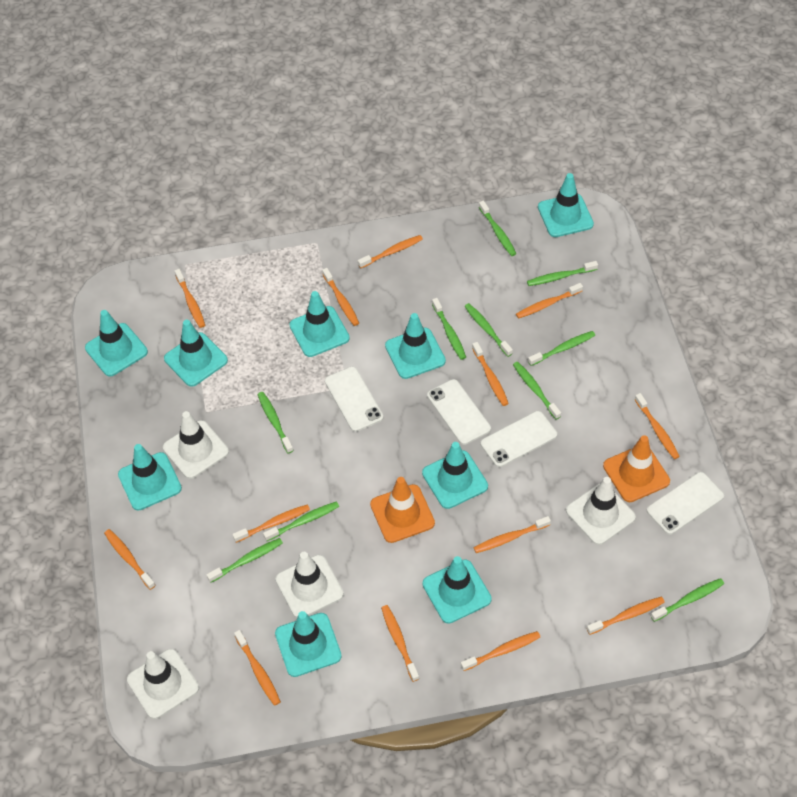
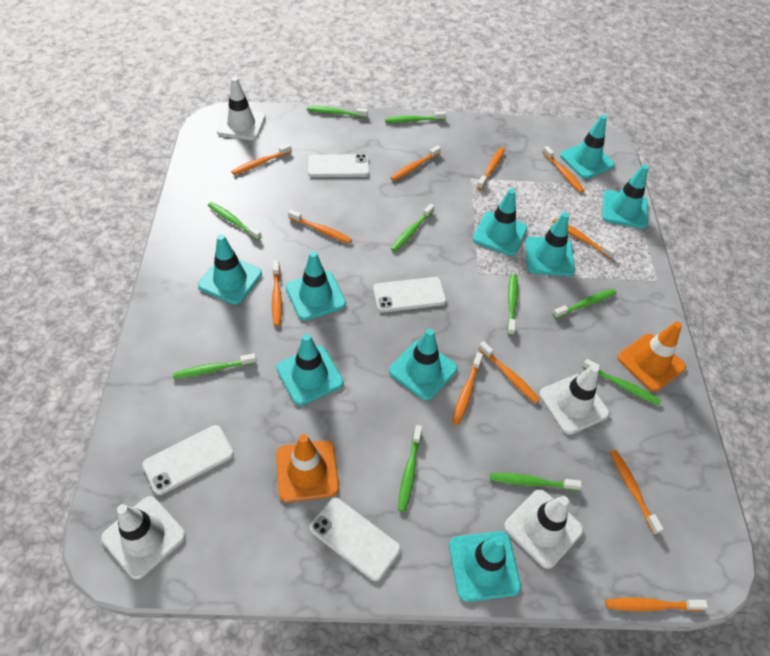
orange toothbrush: 13 -> 11

